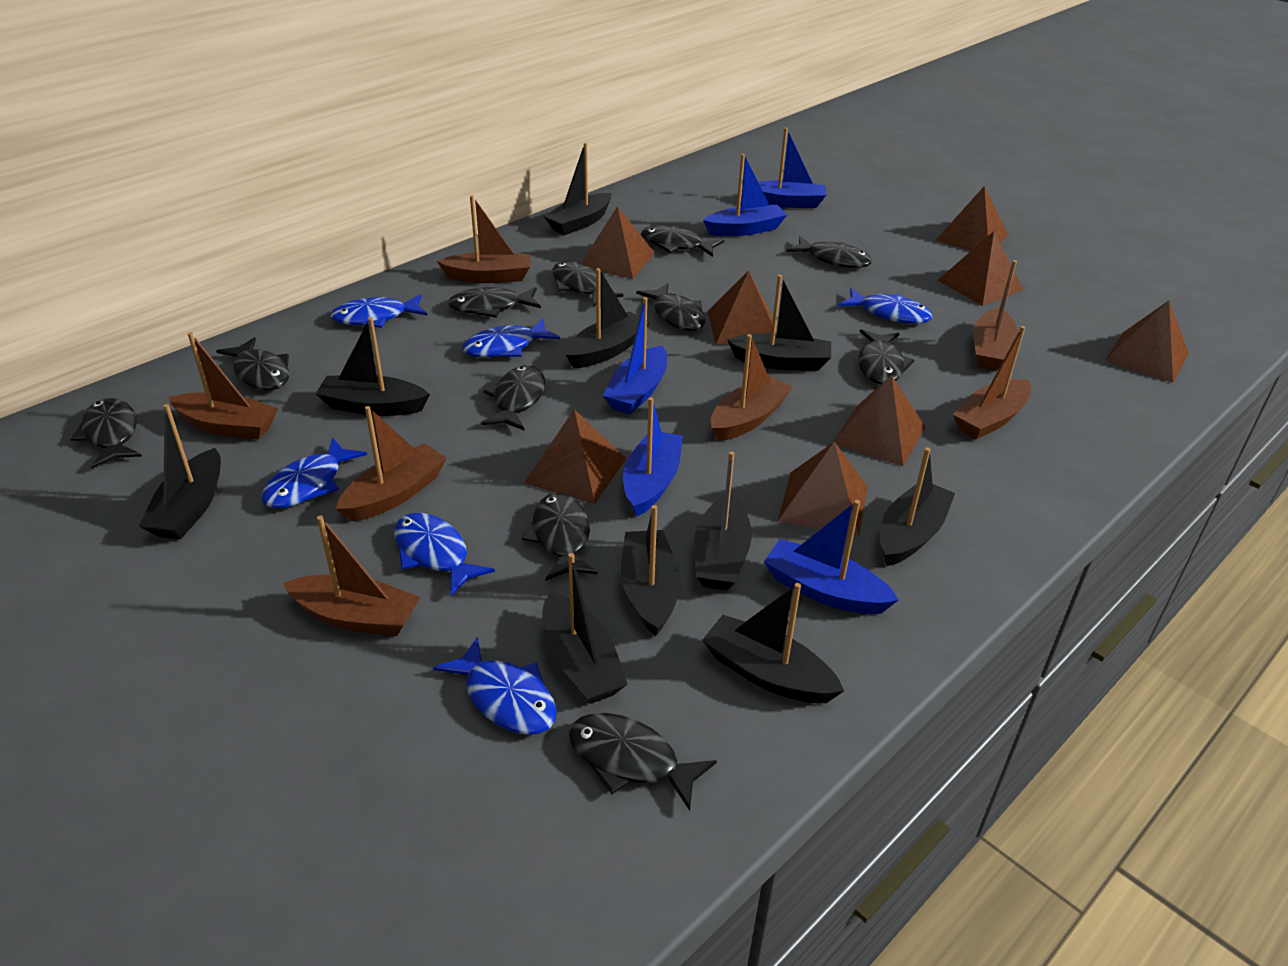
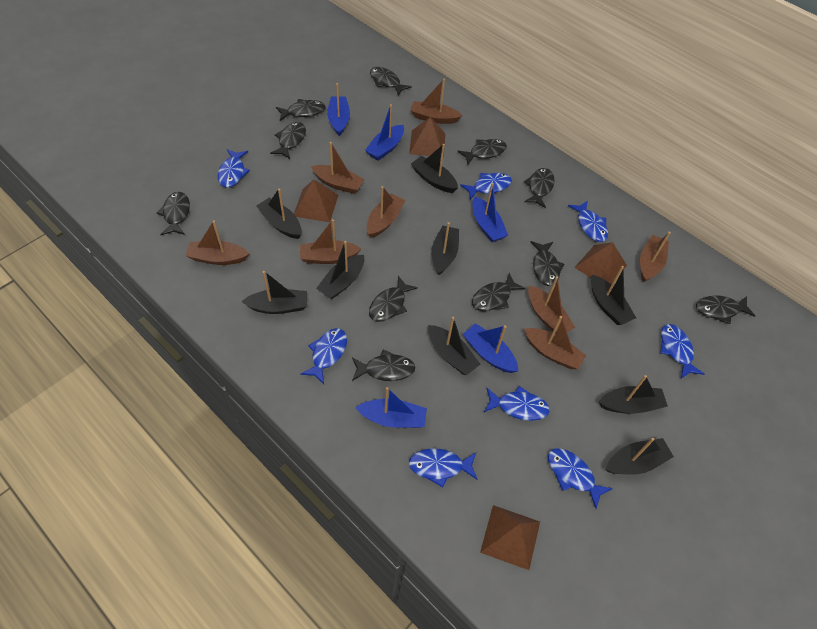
black boat: 10 -> 9
blue fish: 6 -> 8
brown boat: 7 -> 8
brown pyramid: 8 -> 4

